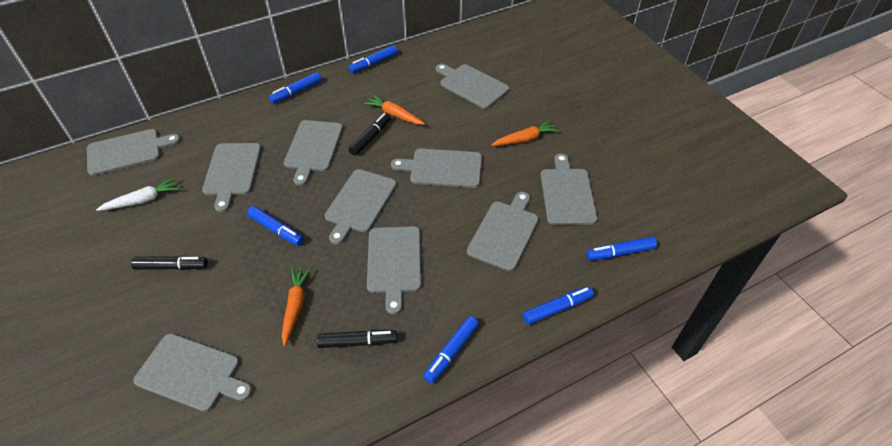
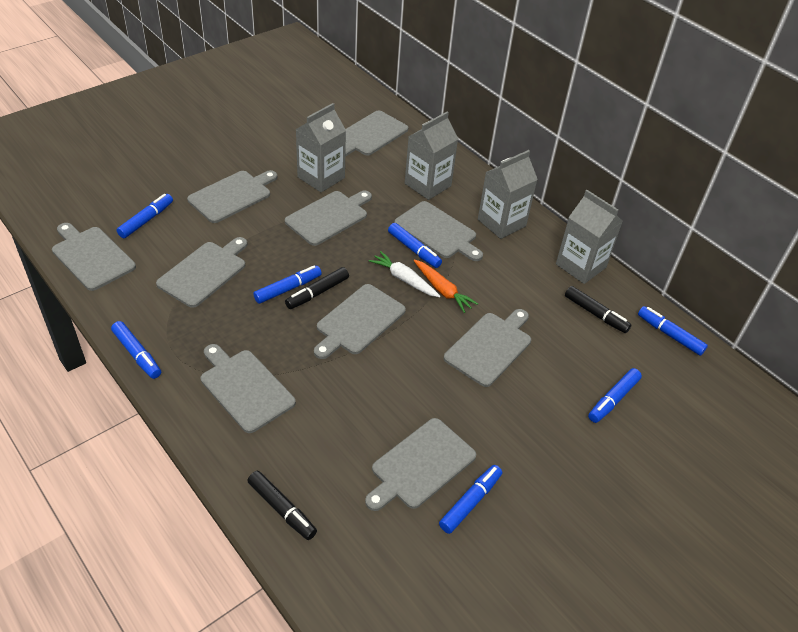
blue marker: 6 -> 7
grey carton: 0 -> 4
orange carrot: 3 -> 1

